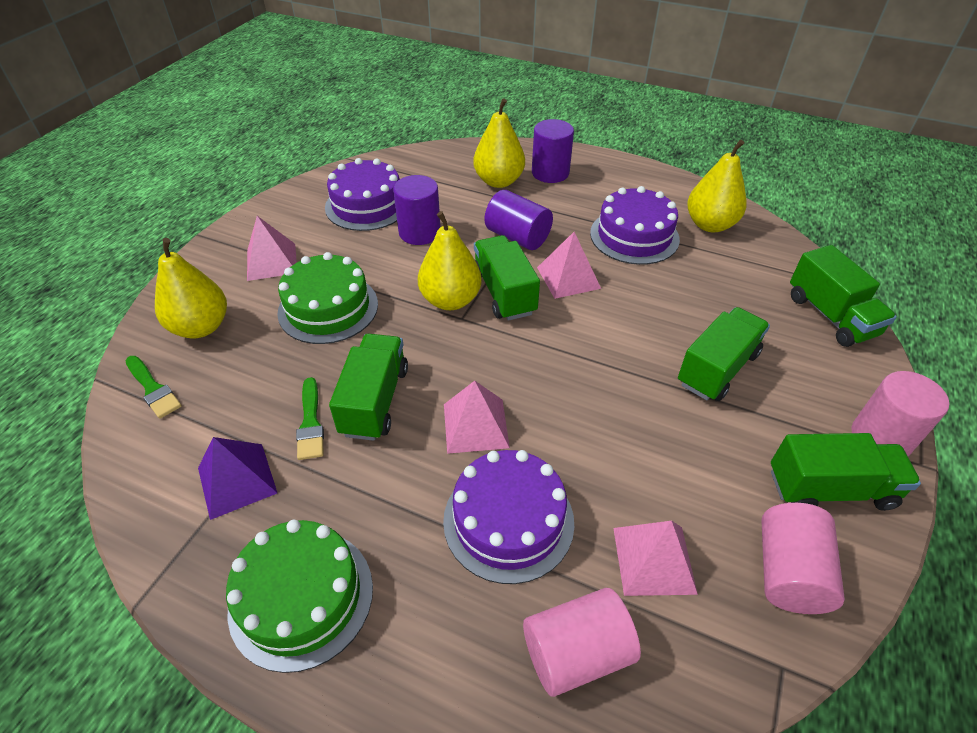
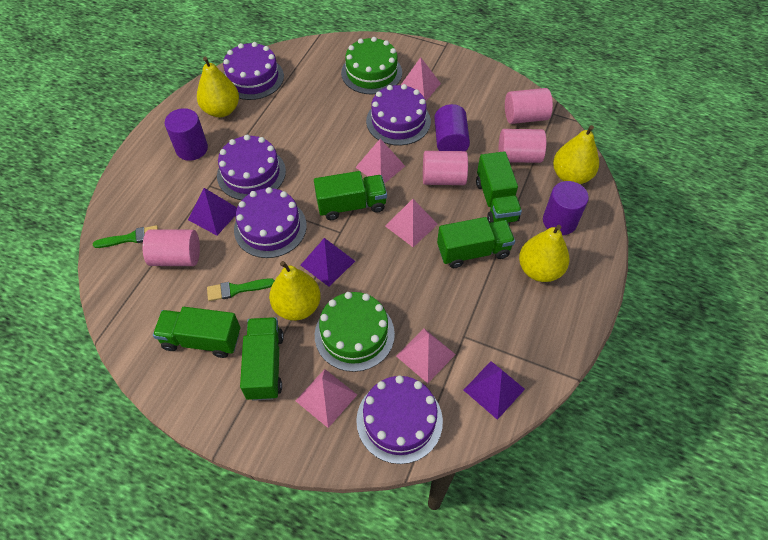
pink cylinder: 3 -> 4
pink pyramid: 4 -> 5
purple cake: 3 -> 5
purple pyramid: 1 -> 3

